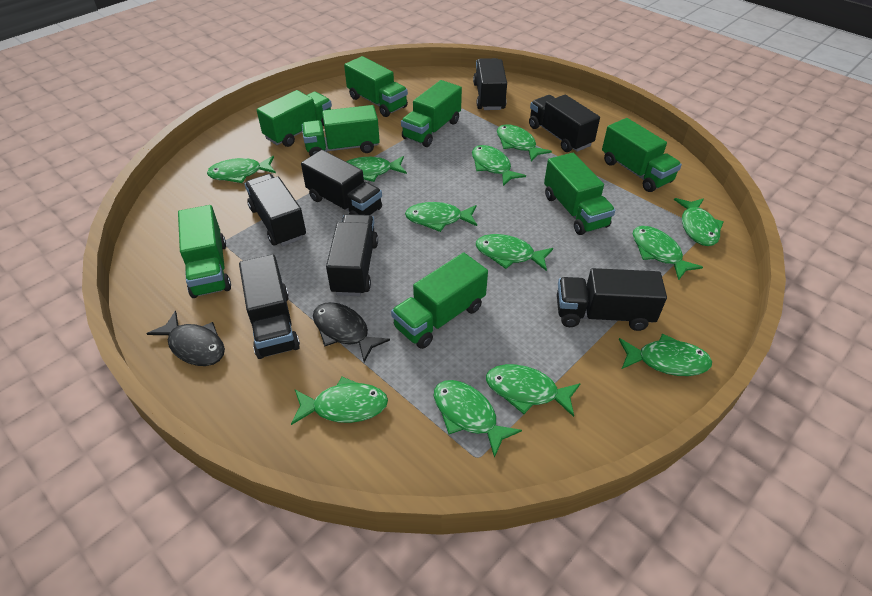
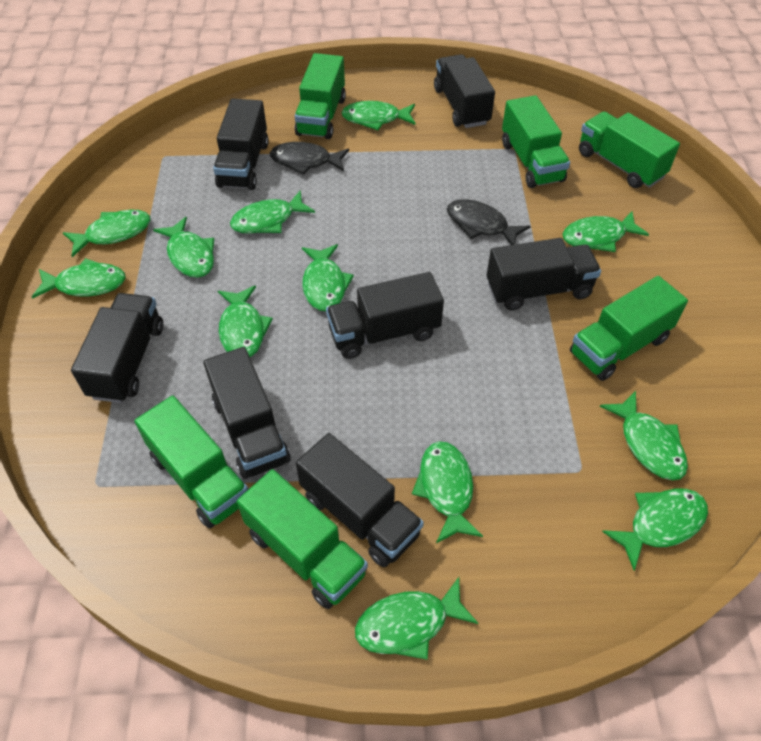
green truck: 8 -> 6

